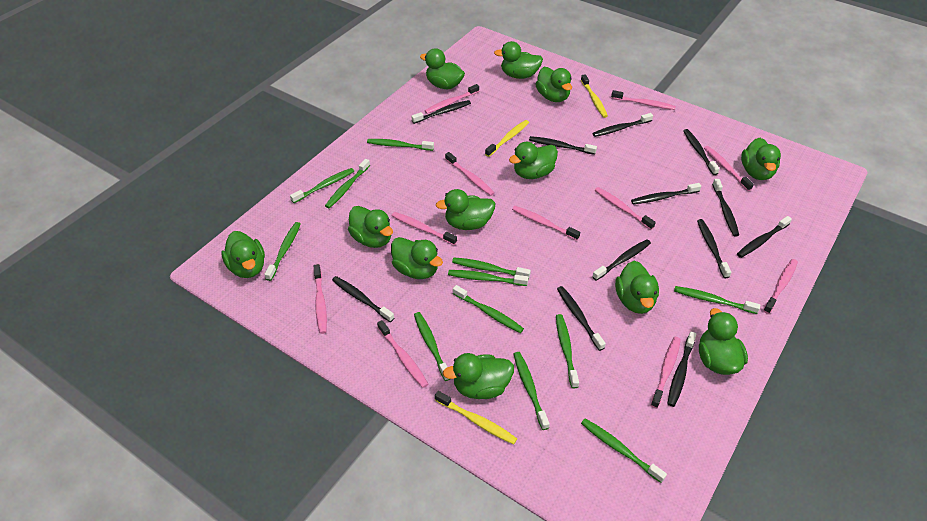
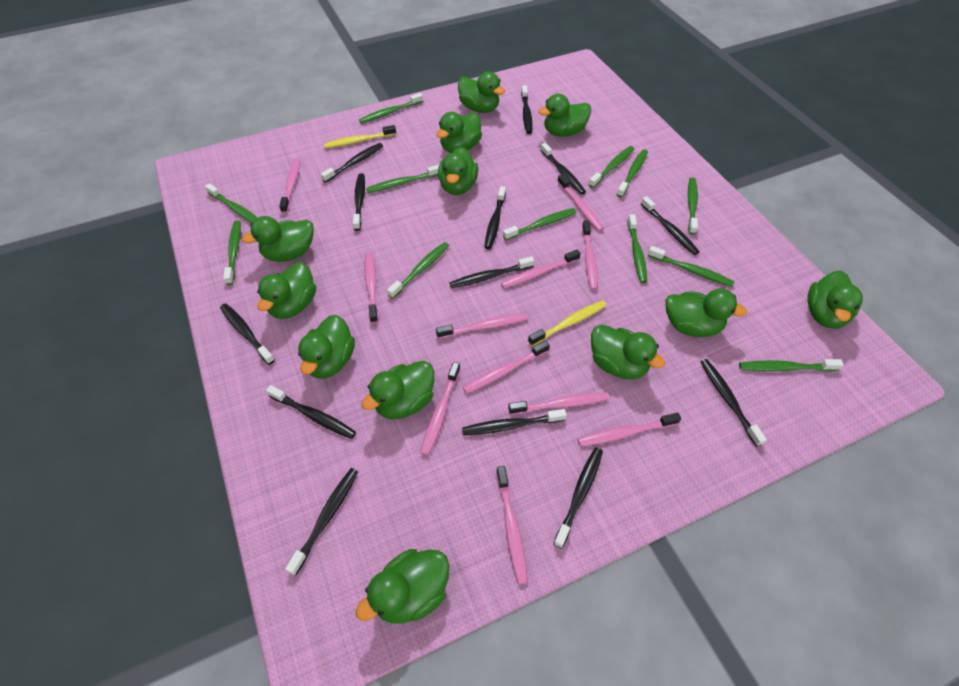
black toothbrush: 12 -> 13
yellow toothbrush: 3 -> 2

